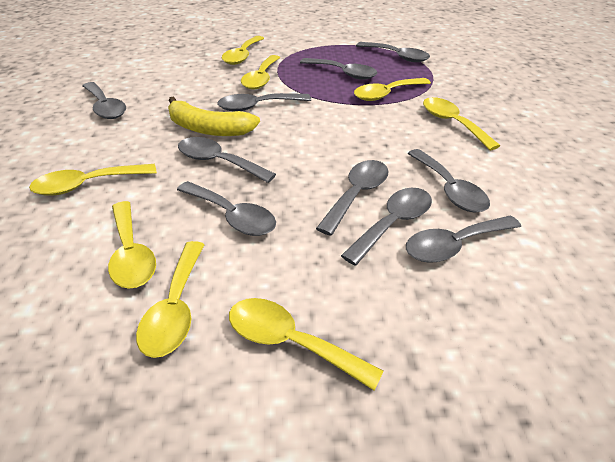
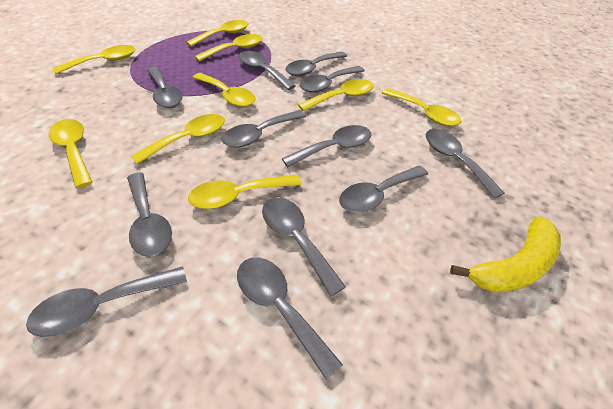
grey spoon: 10 -> 12
yellow spoon: 8 -> 9

